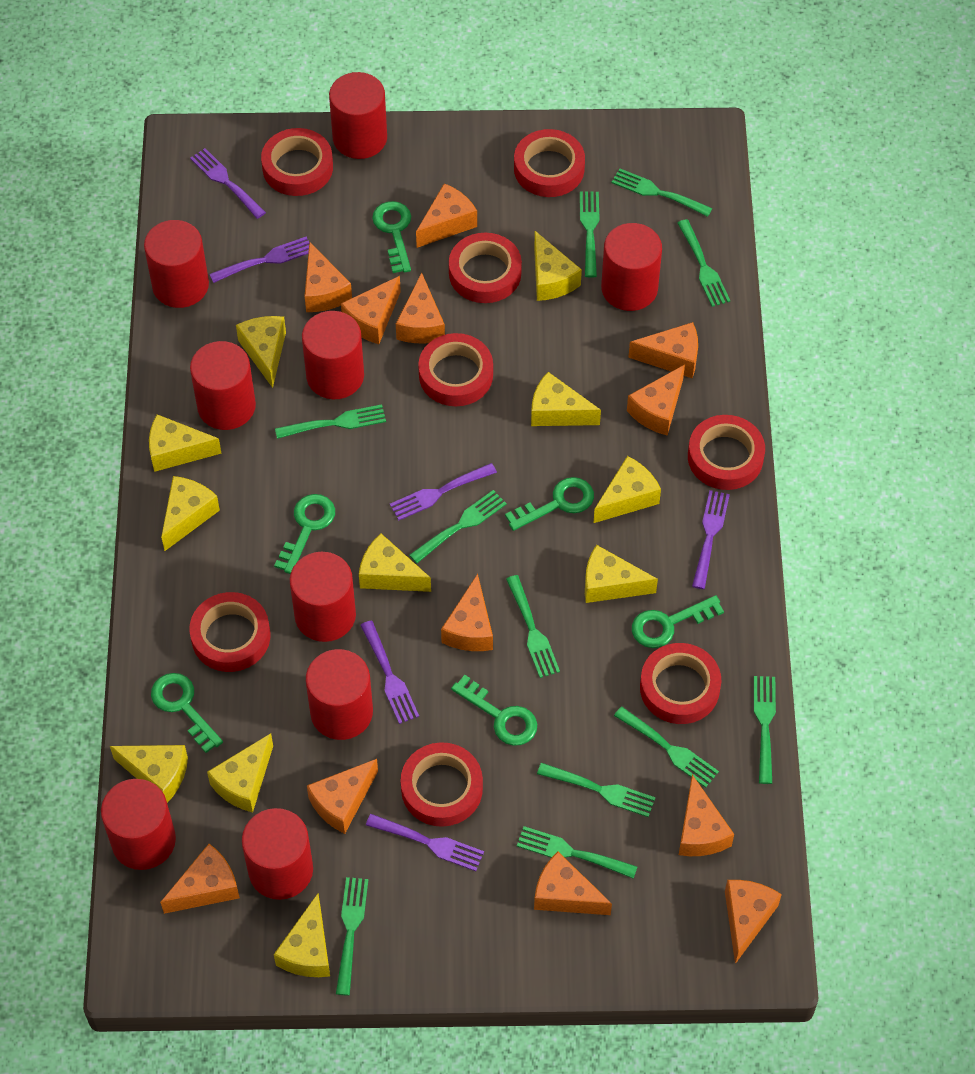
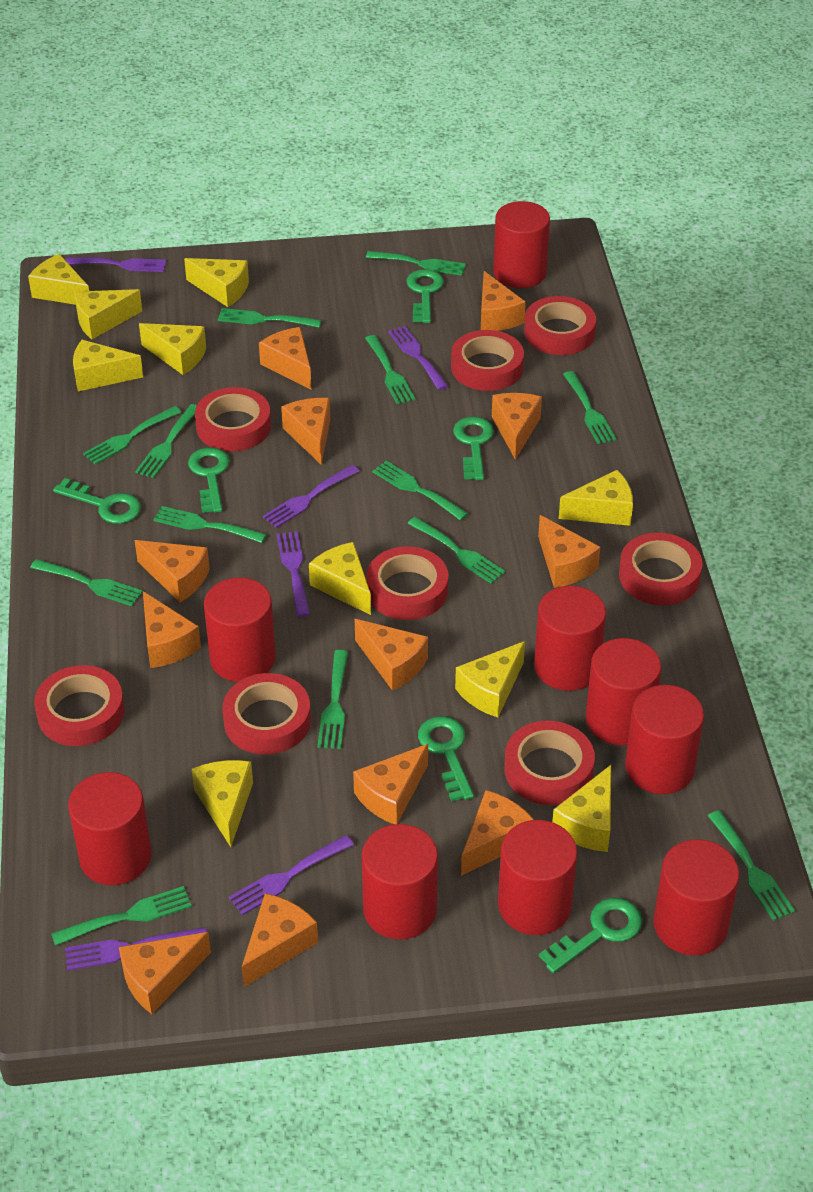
green fork: 11 -> 13
yellow cheese: 11 -> 10

